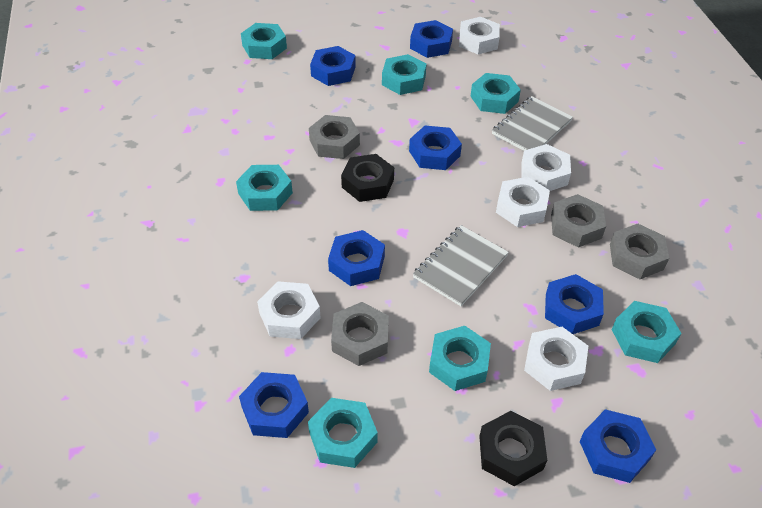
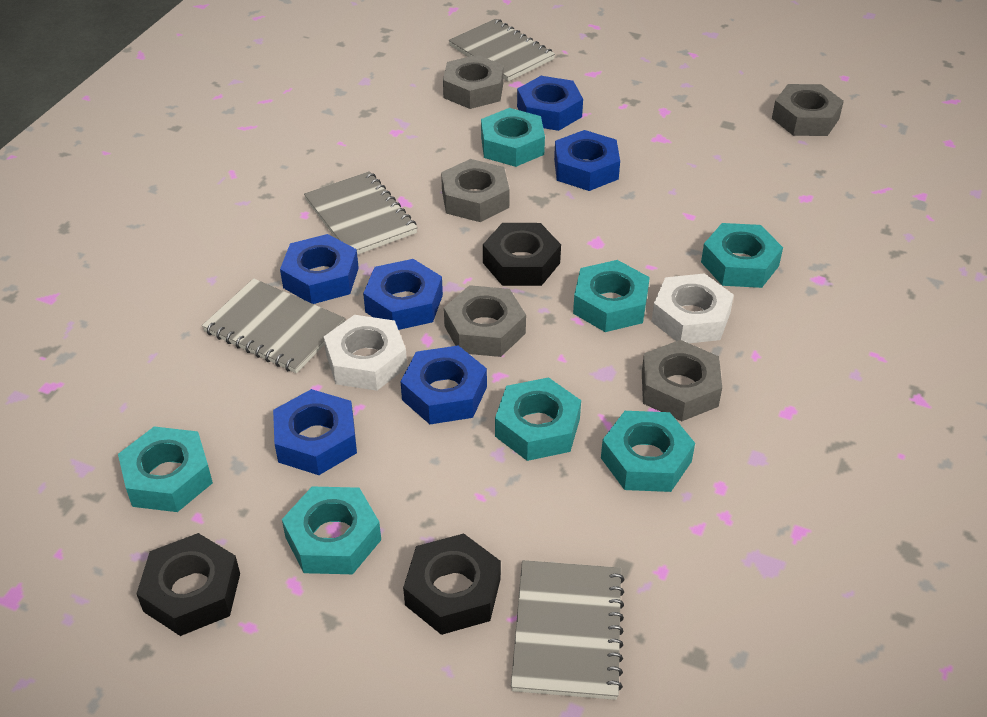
black nut: 2 -> 3
blue nut: 7 -> 6
grey notebook: 2 -> 4
grey nut: 4 -> 5
white nut: 5 -> 2

